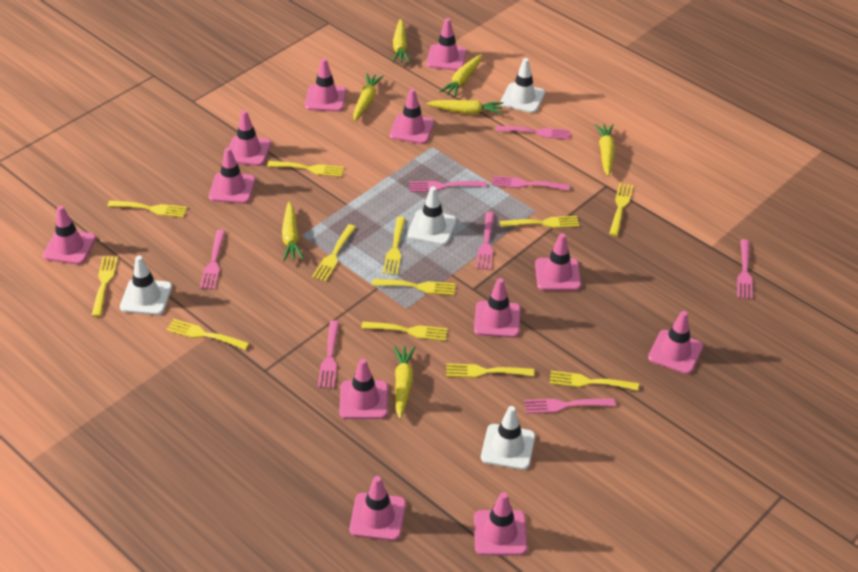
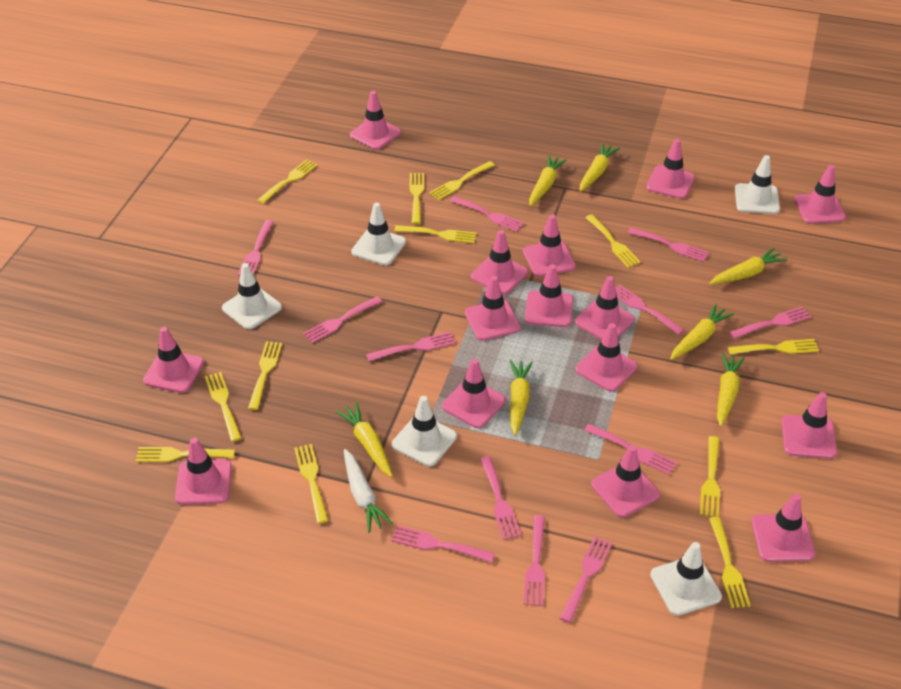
pink fork: 8 -> 12
pink traffic cone: 12 -> 15
white carrot: 0 -> 1
white traffic cone: 4 -> 5

